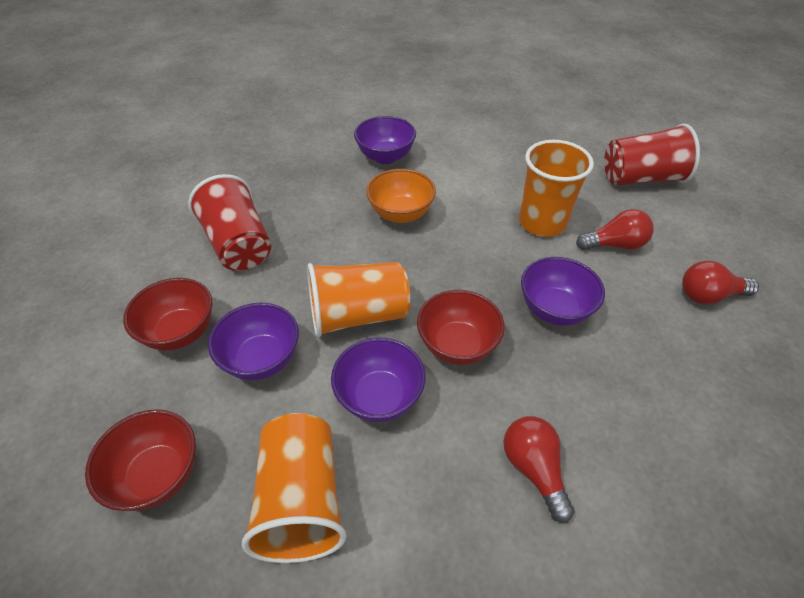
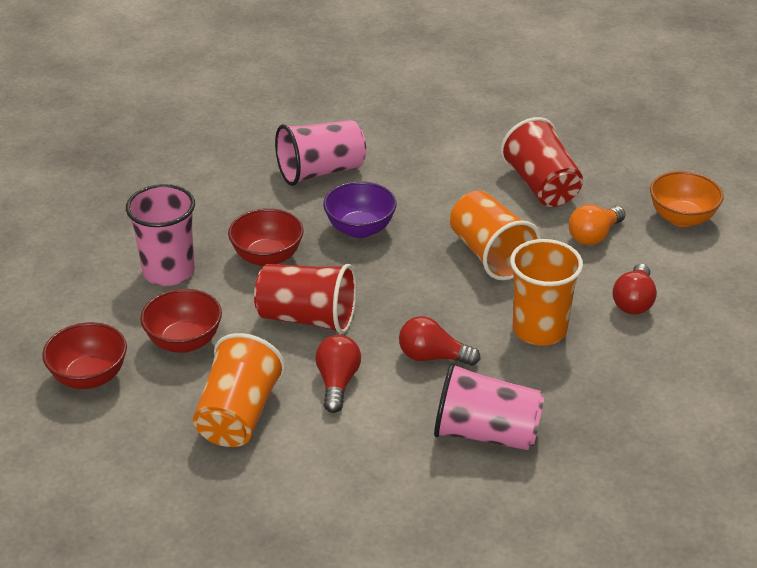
orange light bulb: 0 -> 1
pink cup: 0 -> 3
purple bowl: 4 -> 1

